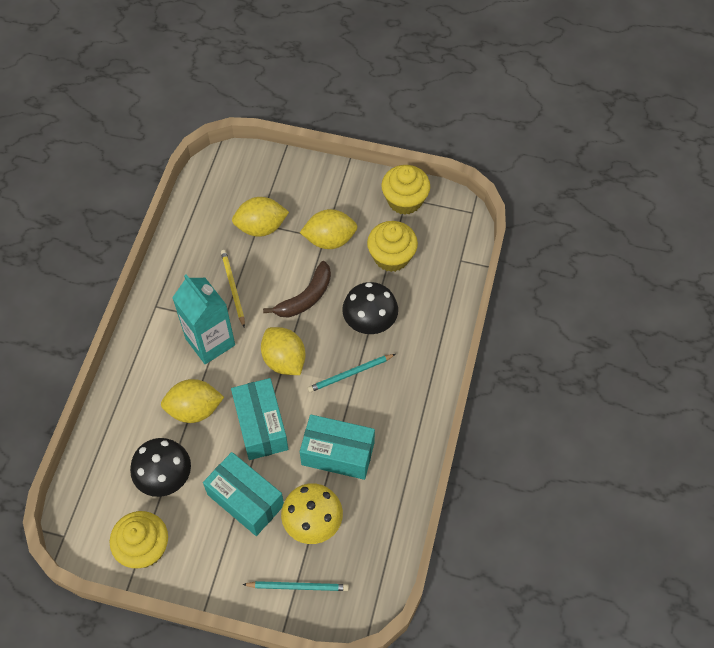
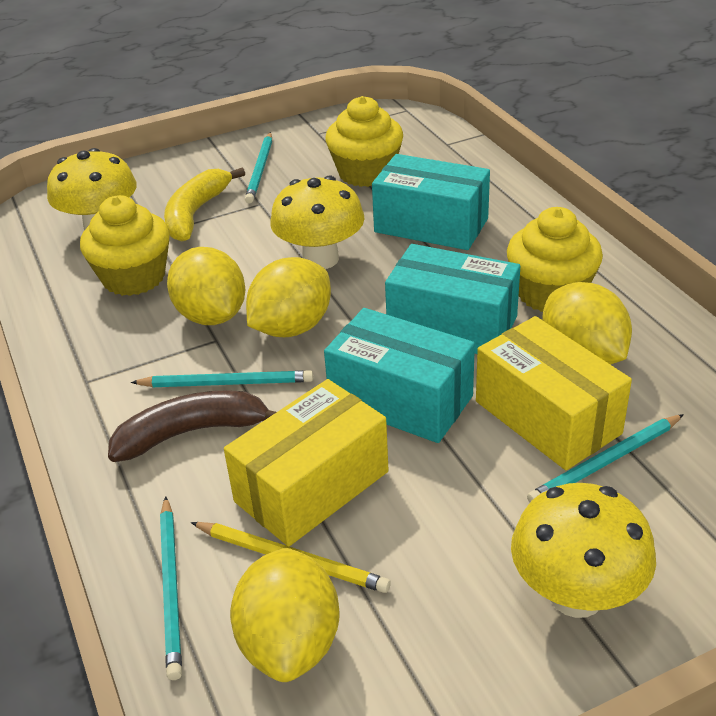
black mushroom: 2 -> 0
turquoise carton: 1 -> 0
turquoise pencil: 2 -> 4
yellow banana: 0 -> 1
yellow box: 0 -> 2
yellow mushroom: 1 -> 3

